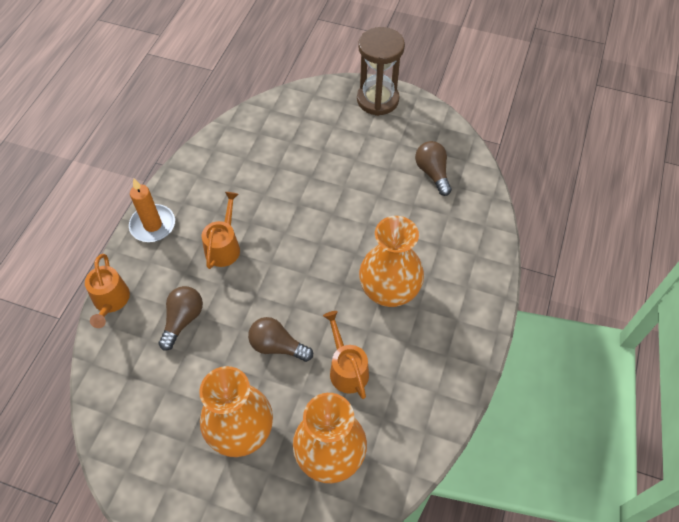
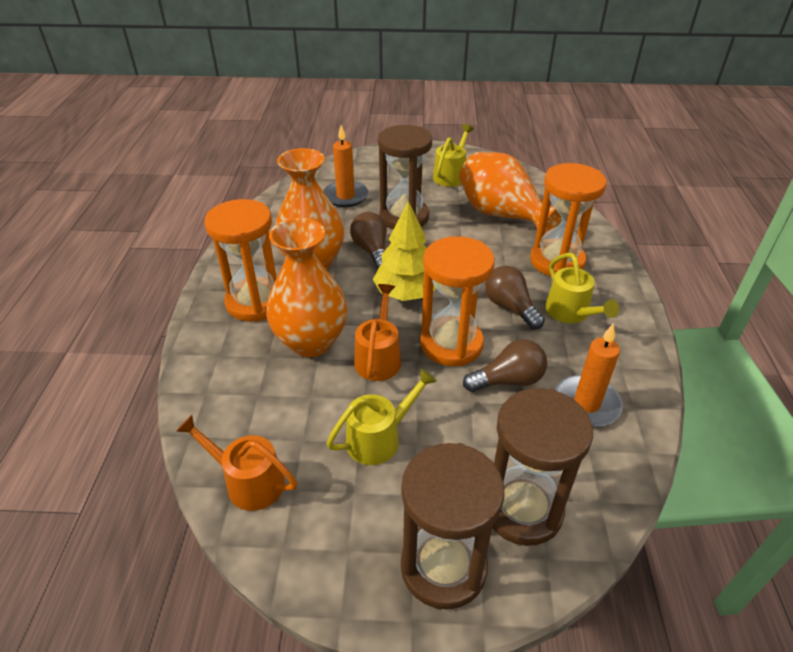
brown hourglass: 1 -> 3
orange candle: 1 -> 2
orange hourglass: 0 -> 3
orange watering can: 3 -> 2
yellow tree: 0 -> 1
yellow watering can: 0 -> 3

